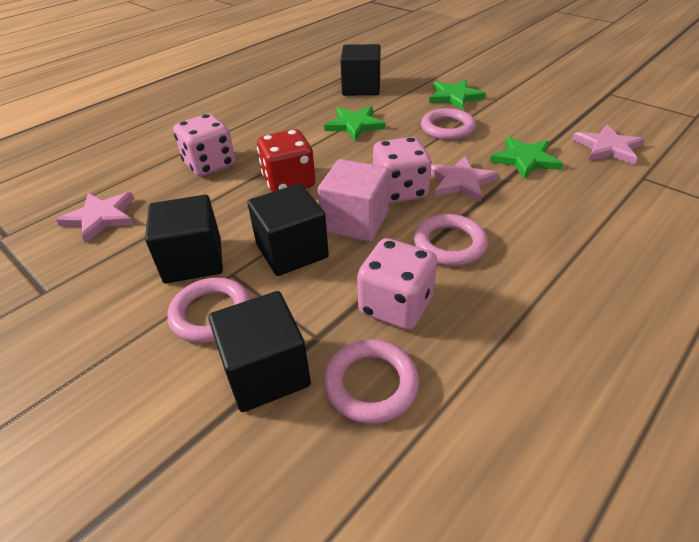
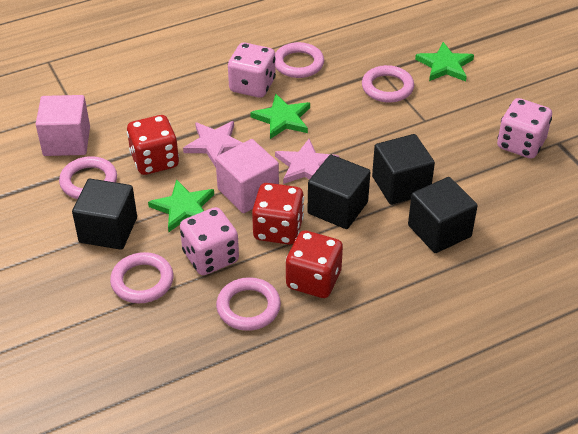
pink cube: 1 -> 2
pink ring: 4 -> 5
pink star: 3 -> 2
red dice: 1 -> 3

